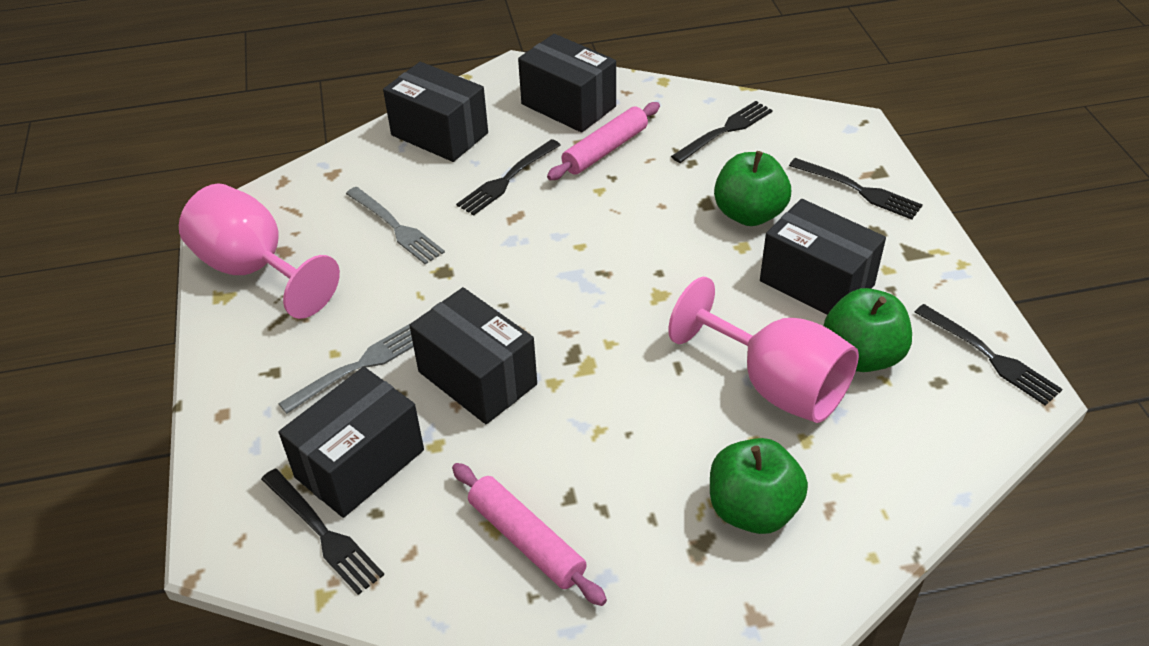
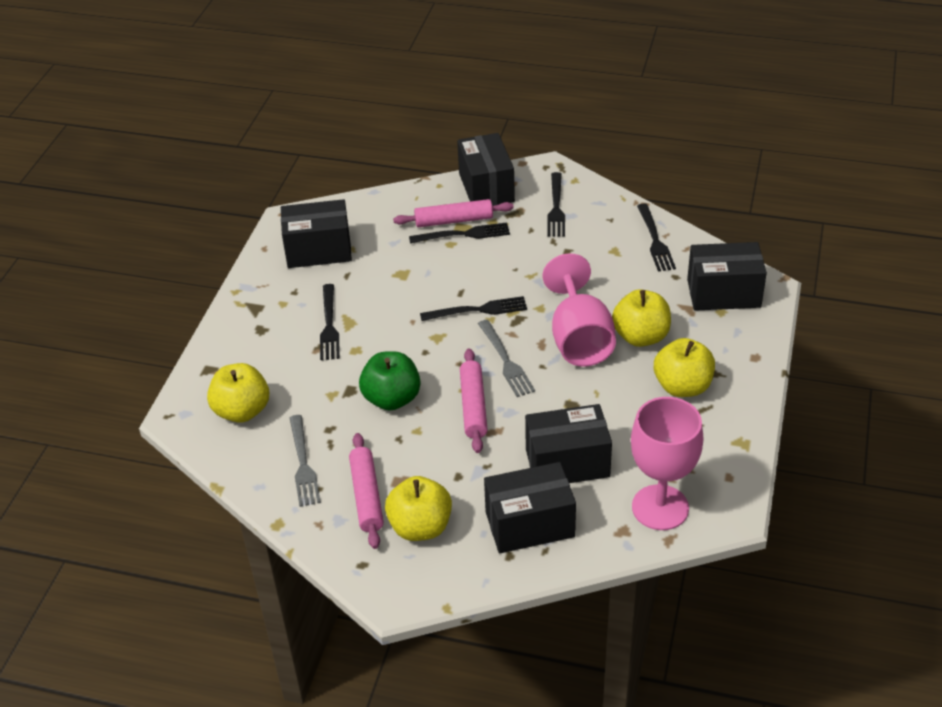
green apple: 3 -> 1
pink rolling pin: 2 -> 3
yellow apple: 0 -> 4

